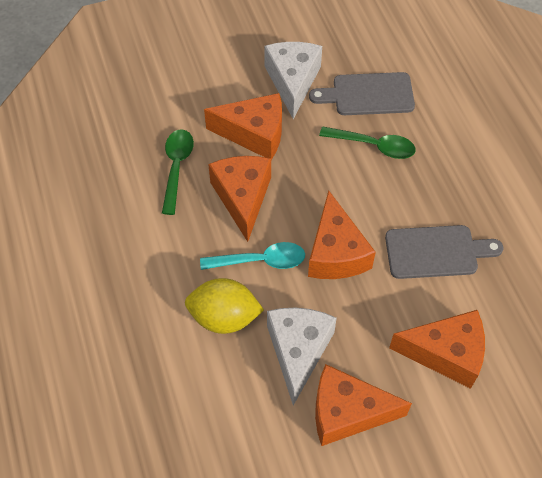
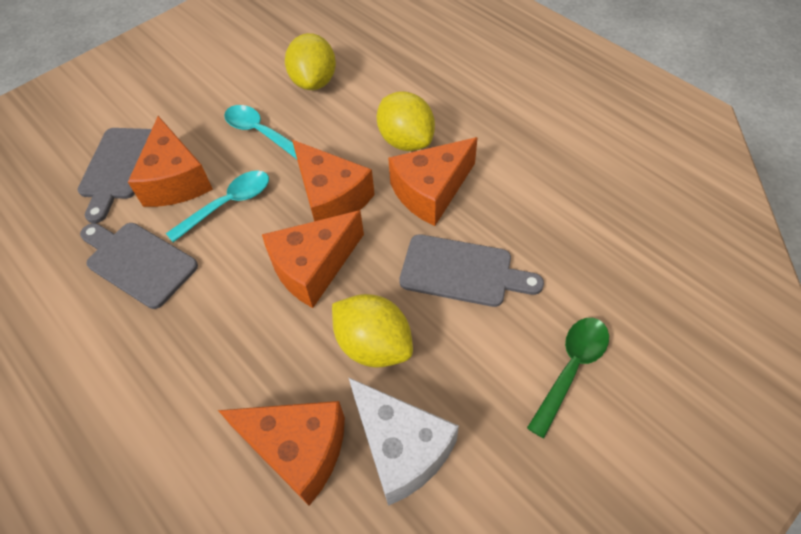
green spoon: 2 -> 1
grey cutting board: 2 -> 3
turquoise spoon: 1 -> 2
white cheese: 2 -> 1
yellow lemon: 1 -> 3

